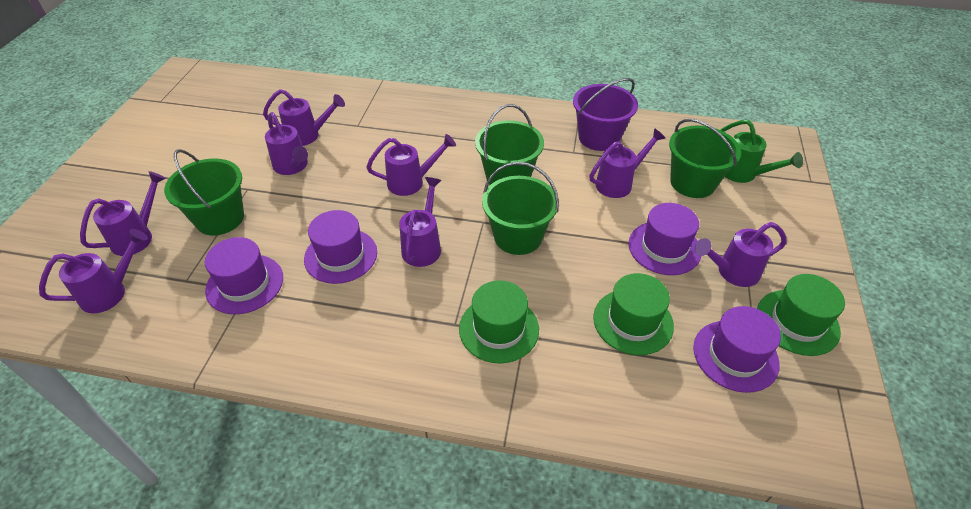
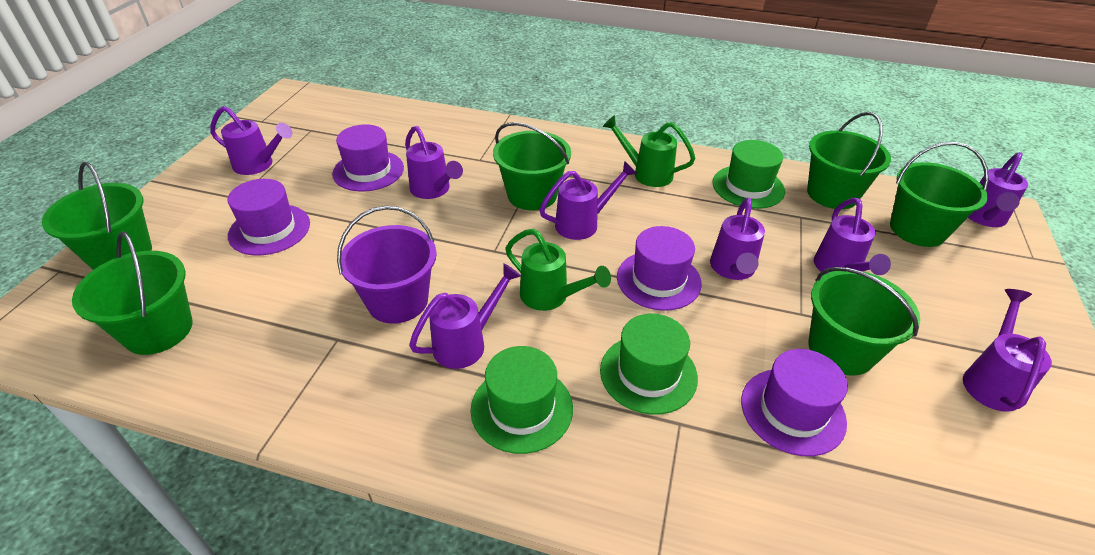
green bucket: 4 -> 6
green watering can: 1 -> 2

